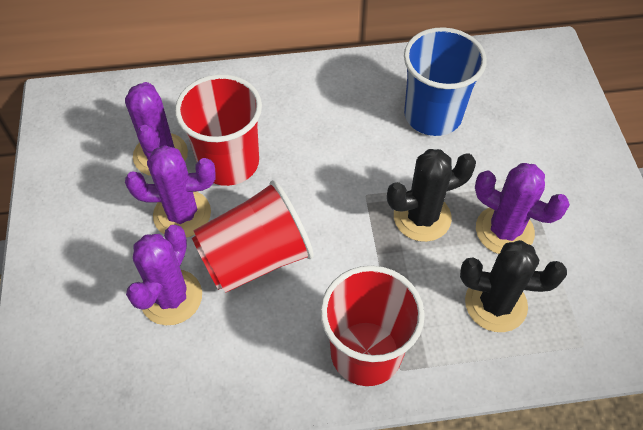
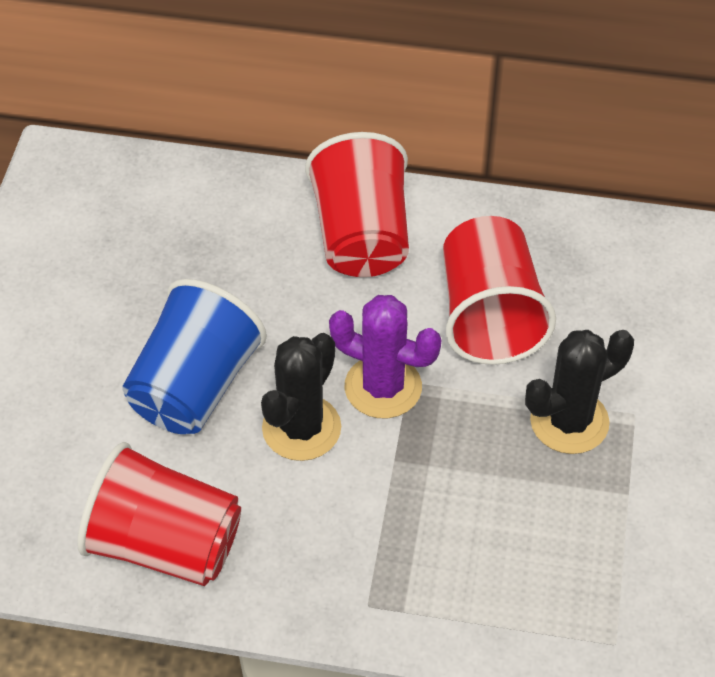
purple cactus: 4 -> 1

